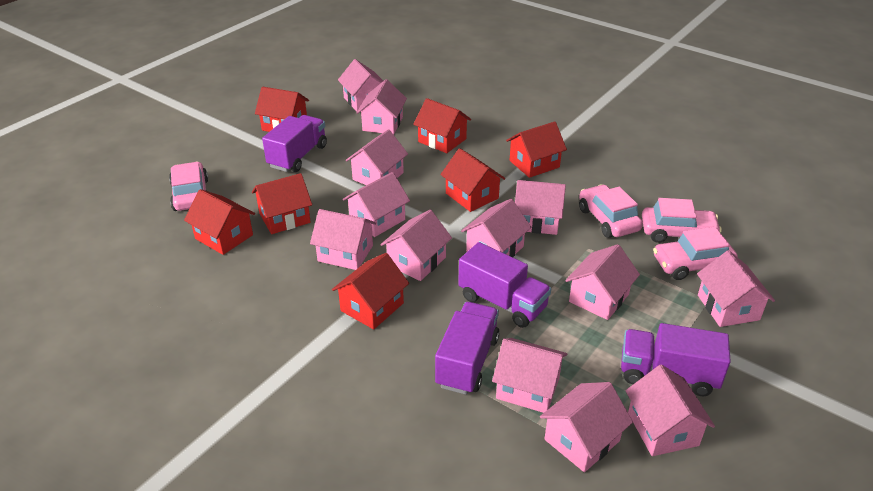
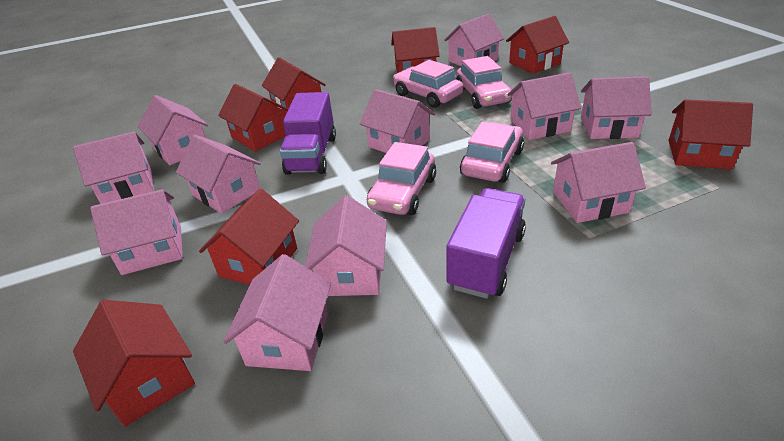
pink house: 13 -> 11
purple truck: 4 -> 2

